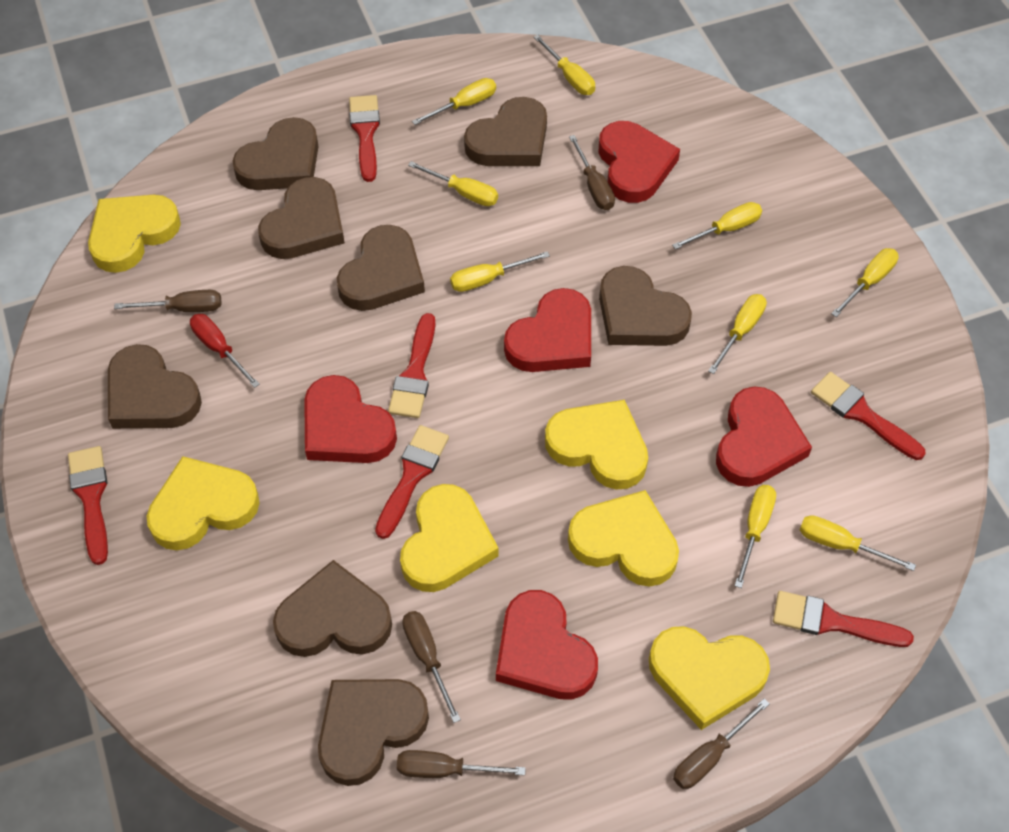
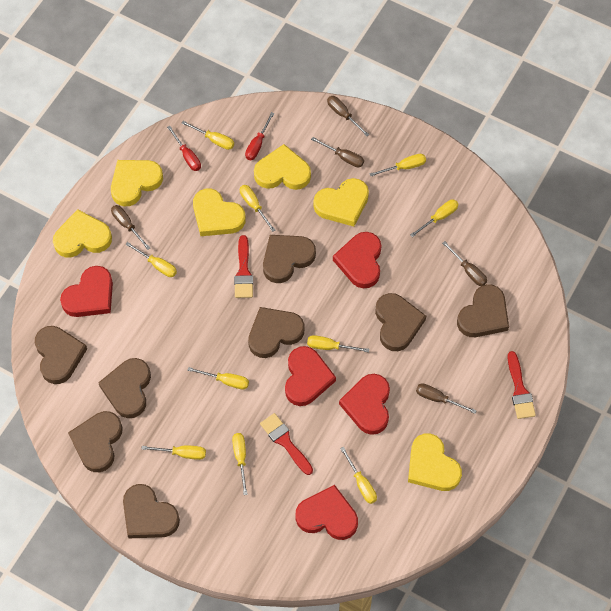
red brush: 6 -> 3
red screwdriver: 1 -> 2
yellow screwdriver: 9 -> 10

